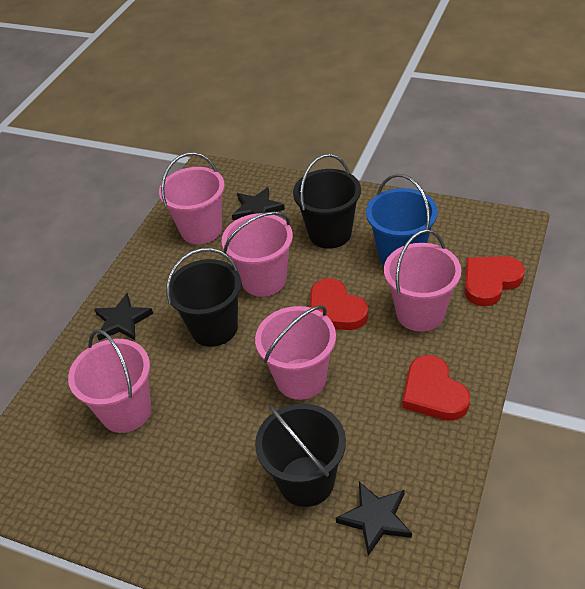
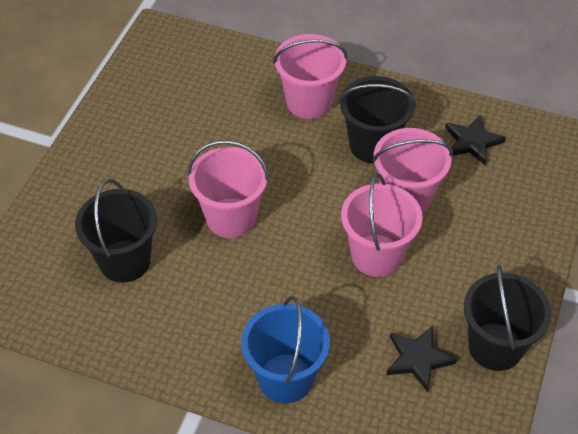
black star: 3 -> 2
pink bucket: 5 -> 4
red heart: 3 -> 0

